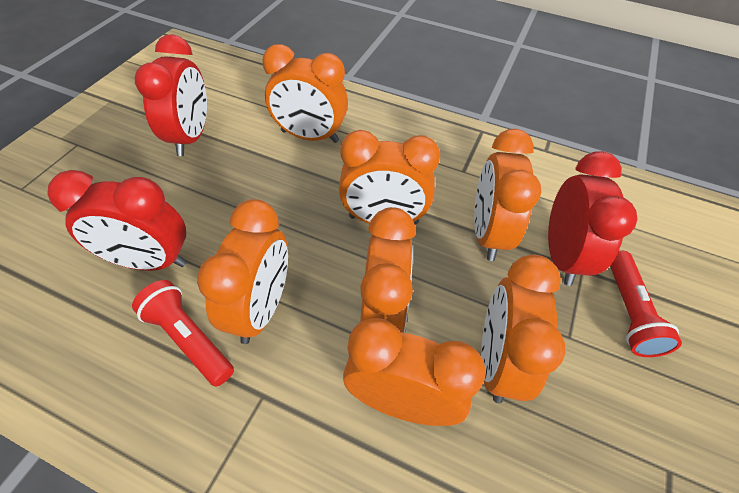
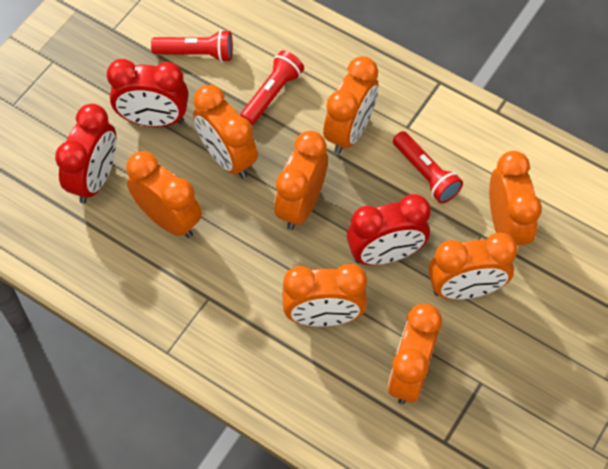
orange clock: 7 -> 8
red flashlight: 2 -> 3

